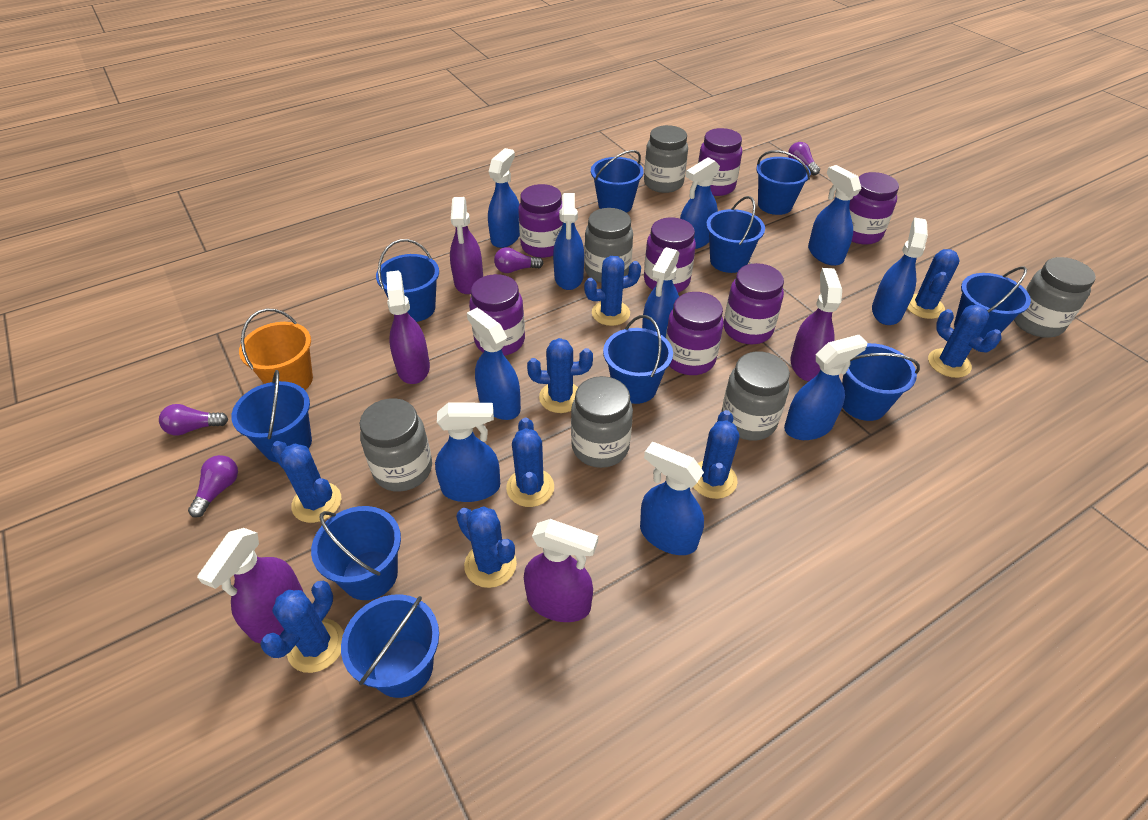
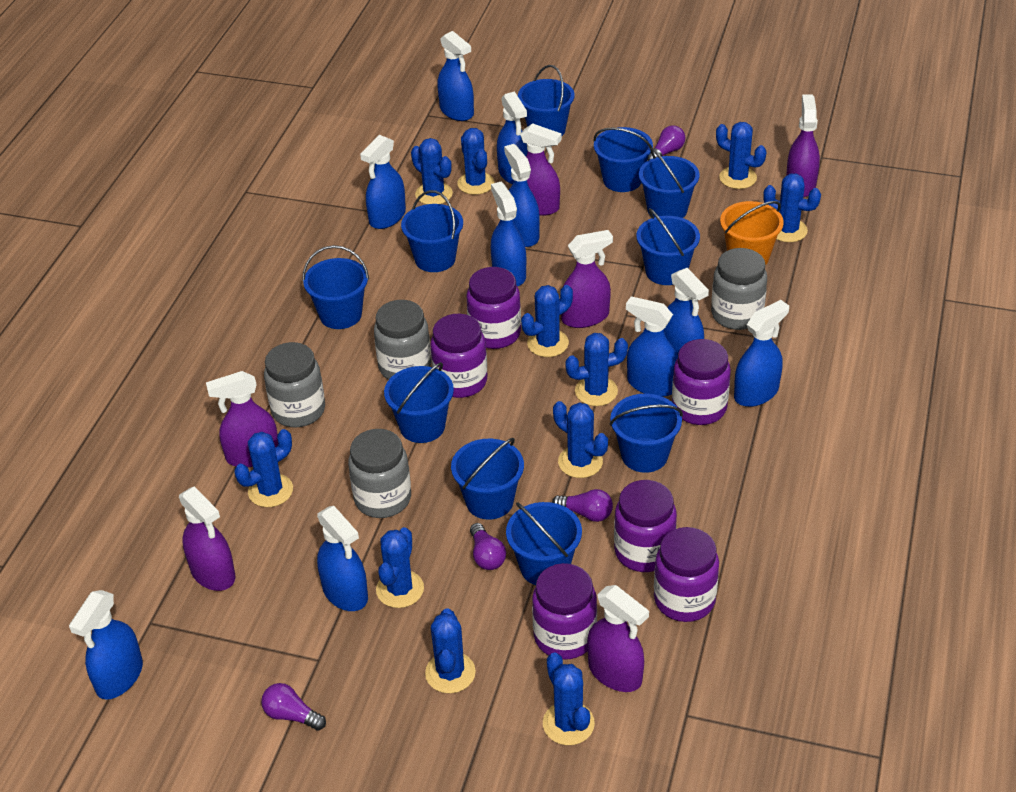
blue cactus: 9 -> 11
grey jar: 6 -> 4
purple jar: 7 -> 6
purple spray bottle: 5 -> 6

